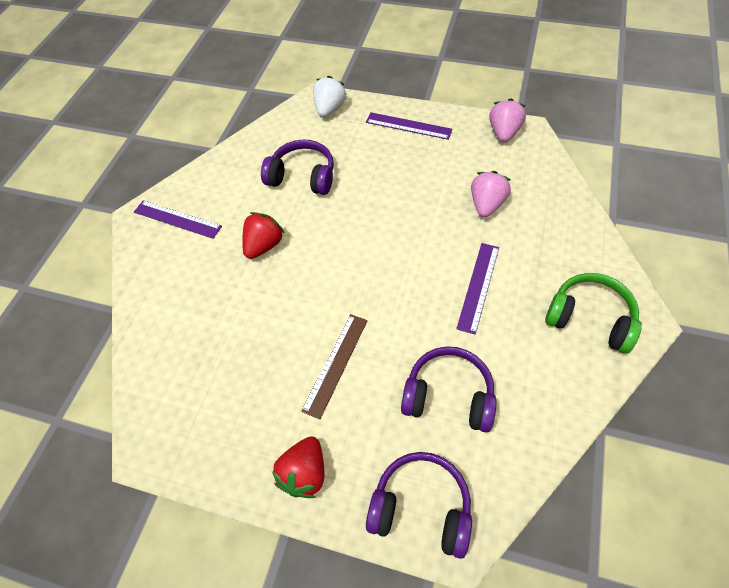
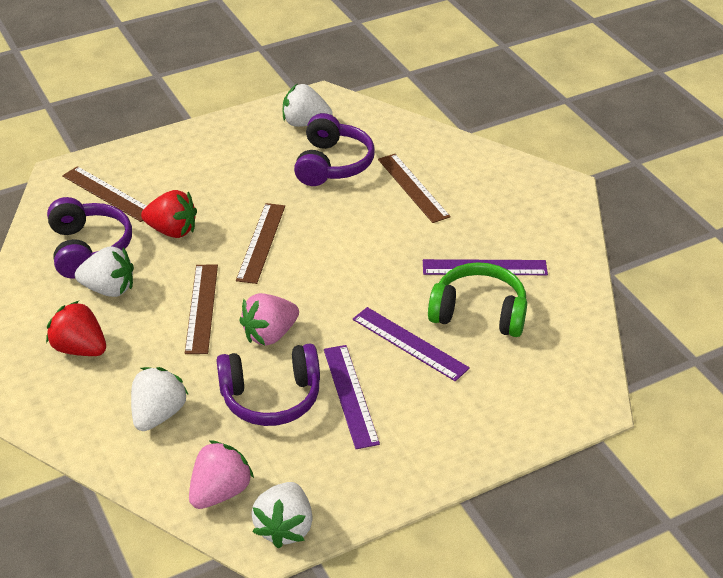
brown ruler: 1 -> 4
white strawberry: 1 -> 4

